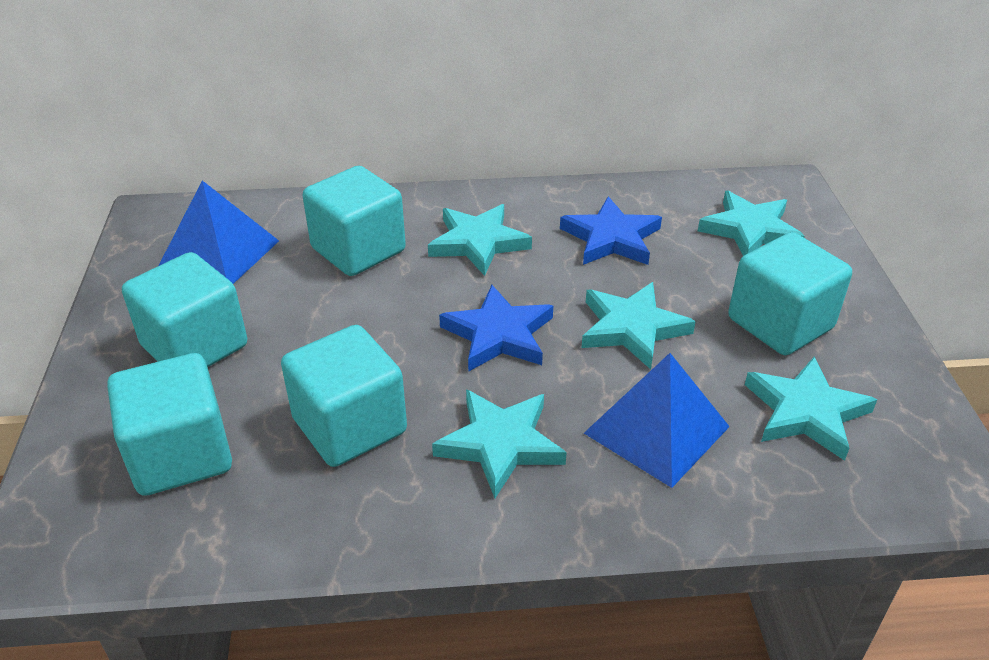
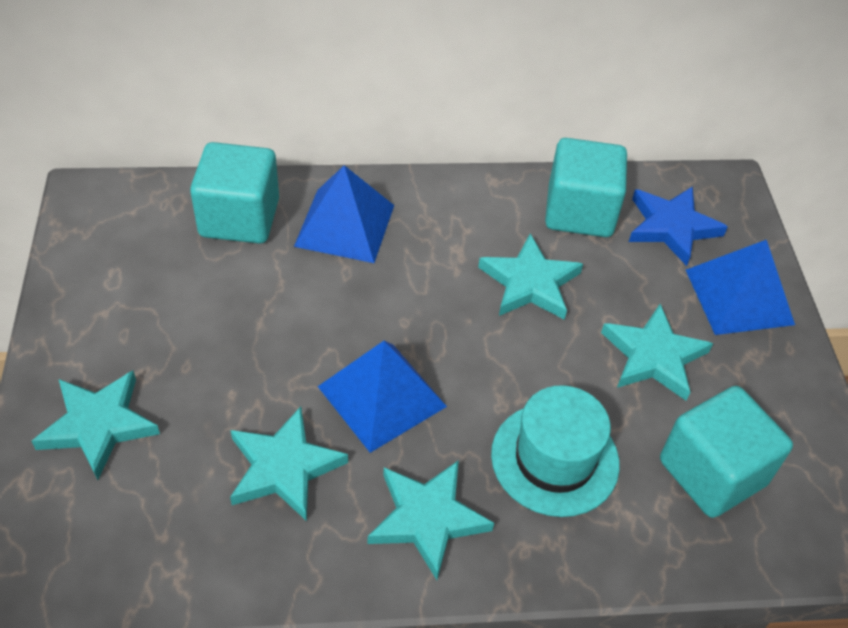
blue pyramid: 2 -> 3
blue star: 2 -> 1
turquoise cube: 5 -> 3
turquoise hat: 0 -> 1

